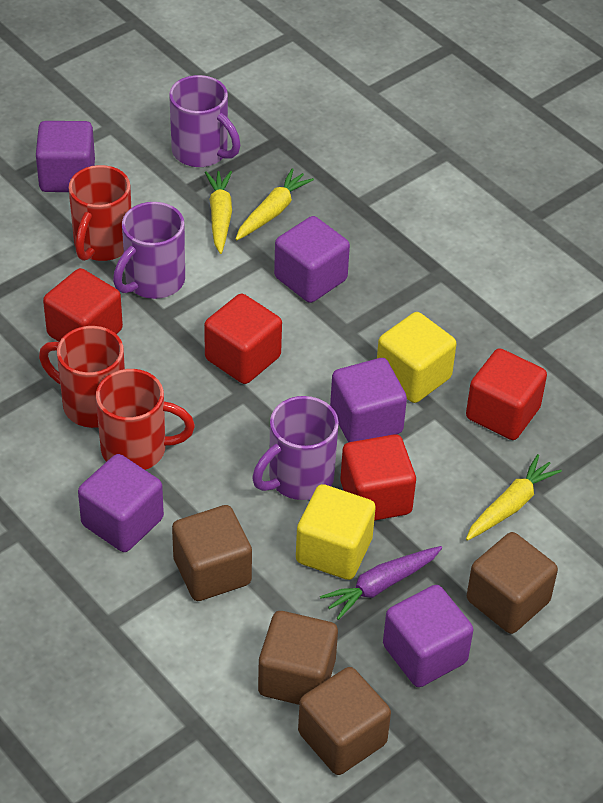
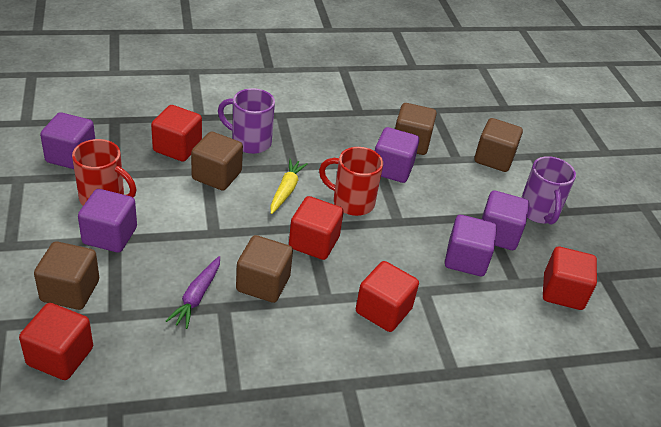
brown cube: 4 -> 5
purple mug: 3 -> 2
red cube: 4 -> 5
red mug: 3 -> 2
yellow carrot: 3 -> 1
yellow cube: 2 -> 0

